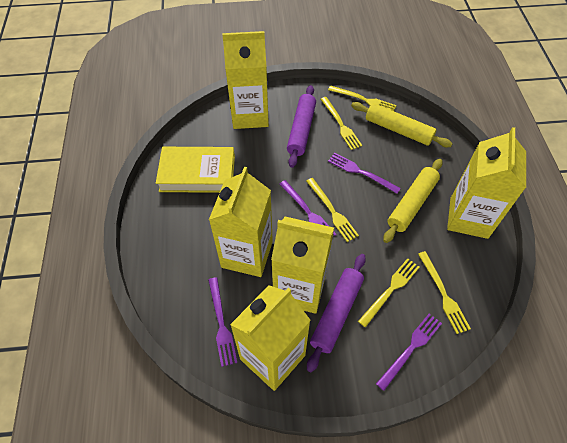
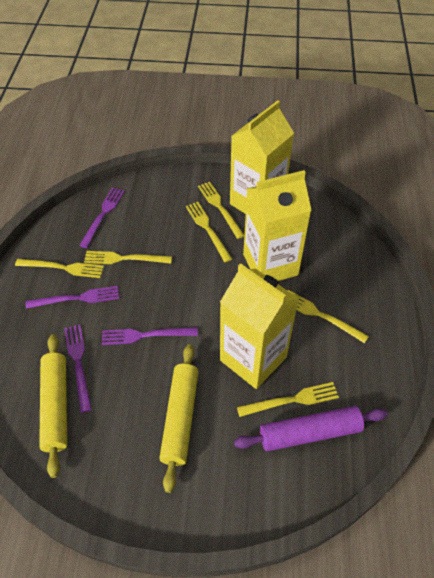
purple rolling pin: 2 -> 1
yellow book: 1 -> 0
yellow carton: 5 -> 3
yellow fork: 5 -> 6

